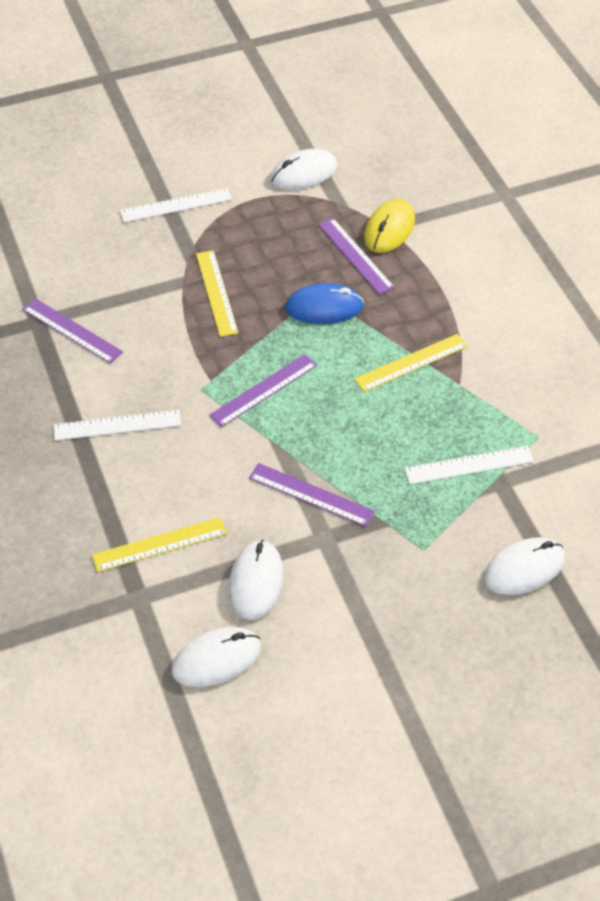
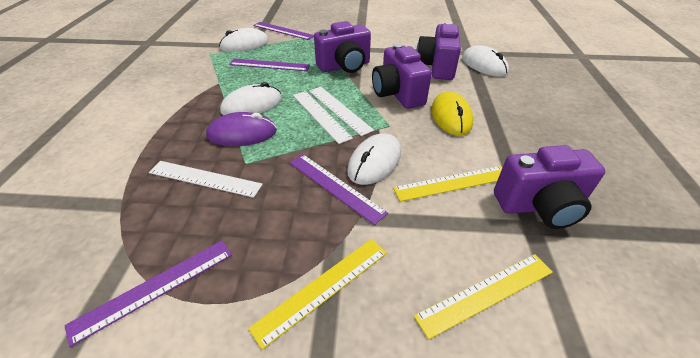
blue mouse: 1 -> 0
purple camera: 0 -> 4
purple mouse: 0 -> 1

